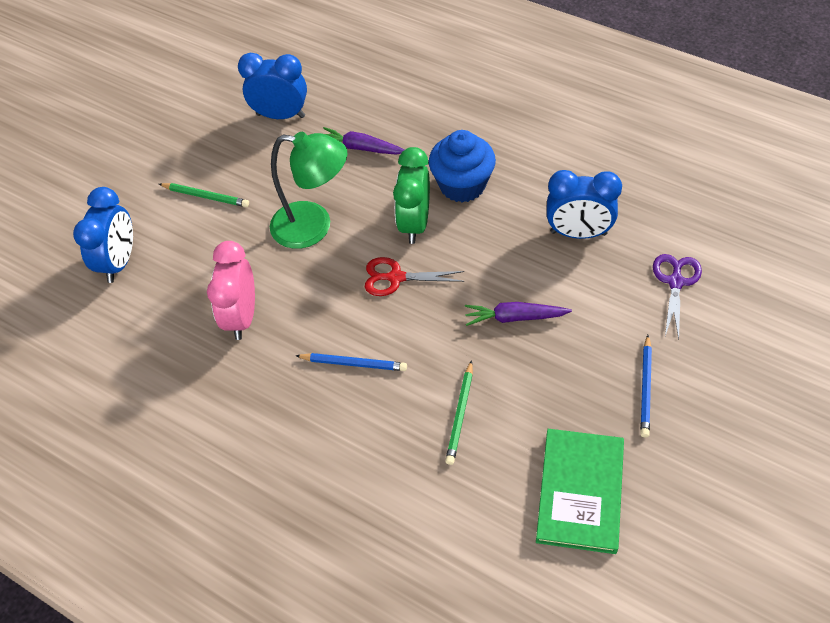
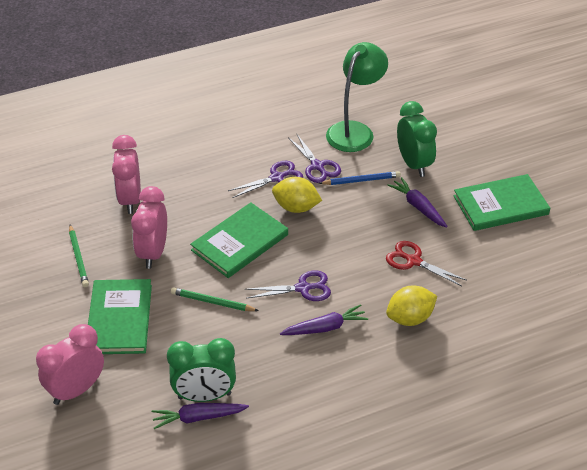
blue clock: 3 -> 0
blue cupcake: 1 -> 0
blue pencil: 2 -> 1
green book: 1 -> 3
green clock: 1 -> 2
pink clock: 1 -> 3
purple carrot: 2 -> 3
purple scissors: 1 -> 3
yellow lemon: 0 -> 2

